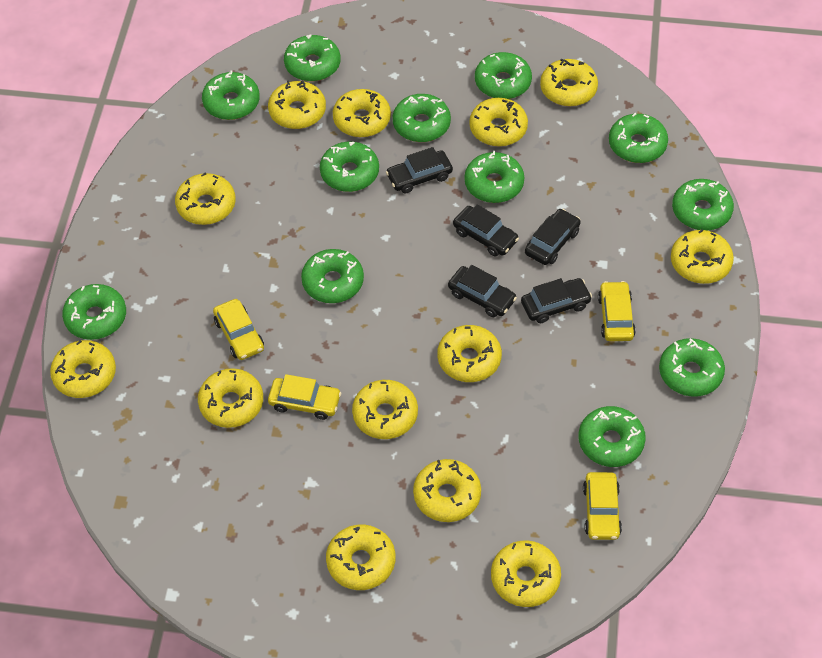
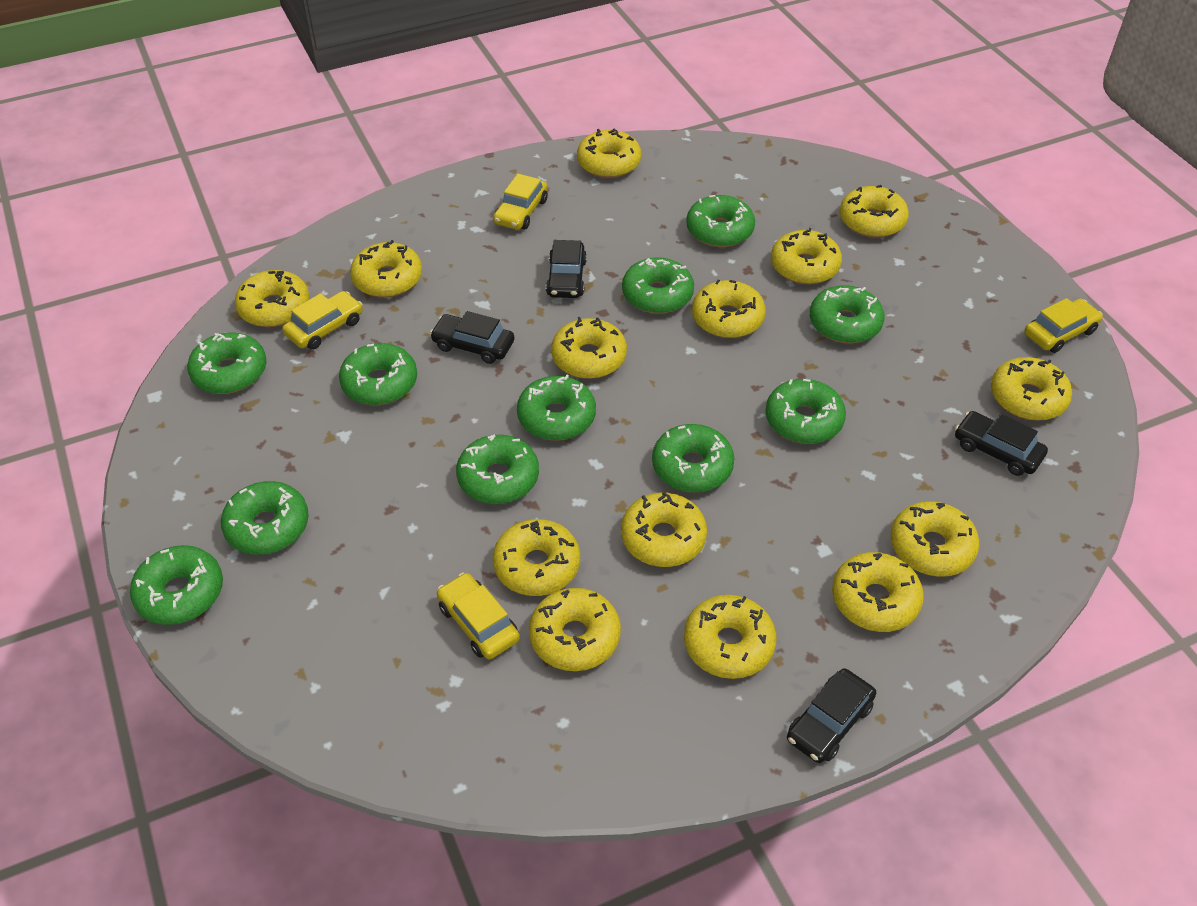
black car: 5 -> 4
green donut: 12 -> 11
yellow donut: 13 -> 14

